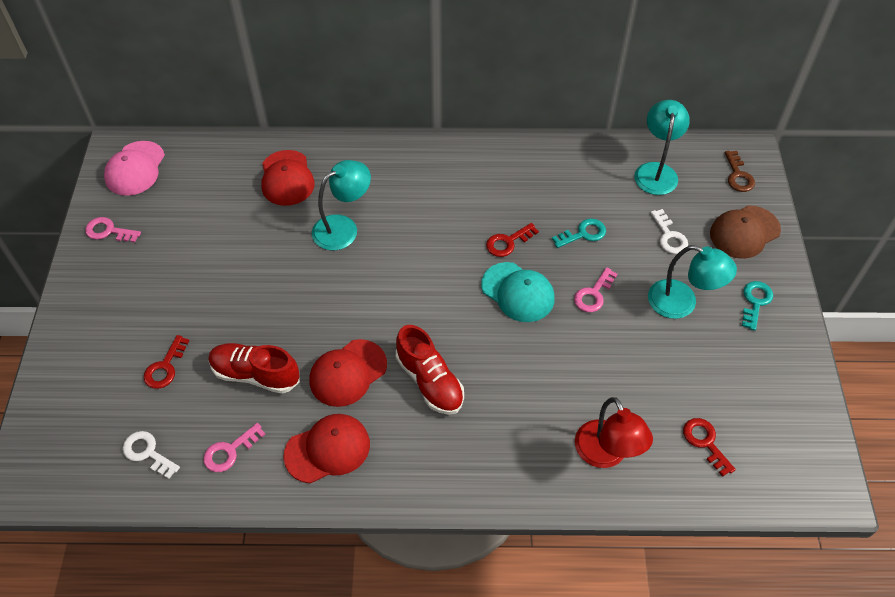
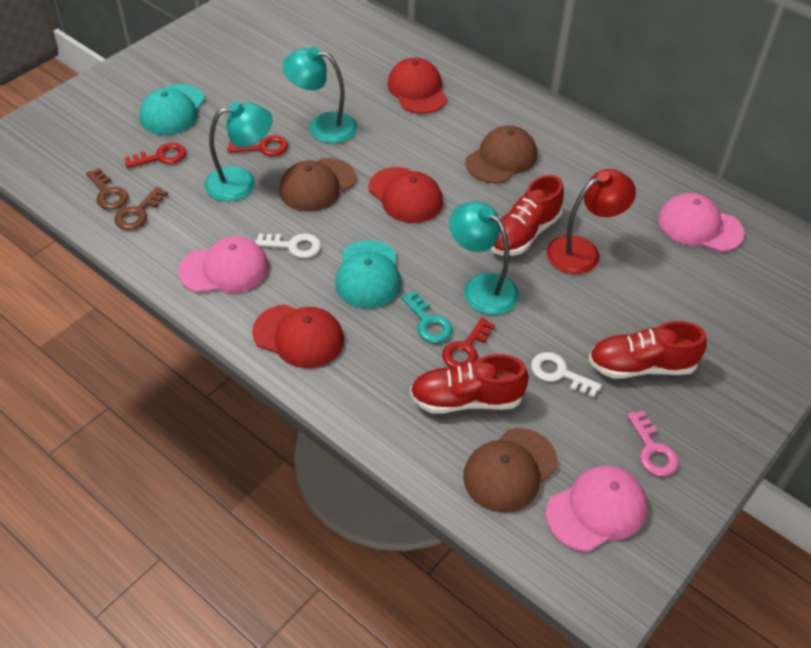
brown cap: 1 -> 3
brown key: 1 -> 2
pink cap: 1 -> 3
pink key: 3 -> 1
red shoe: 2 -> 3
turquoise cap: 1 -> 2
turquoise key: 2 -> 1

